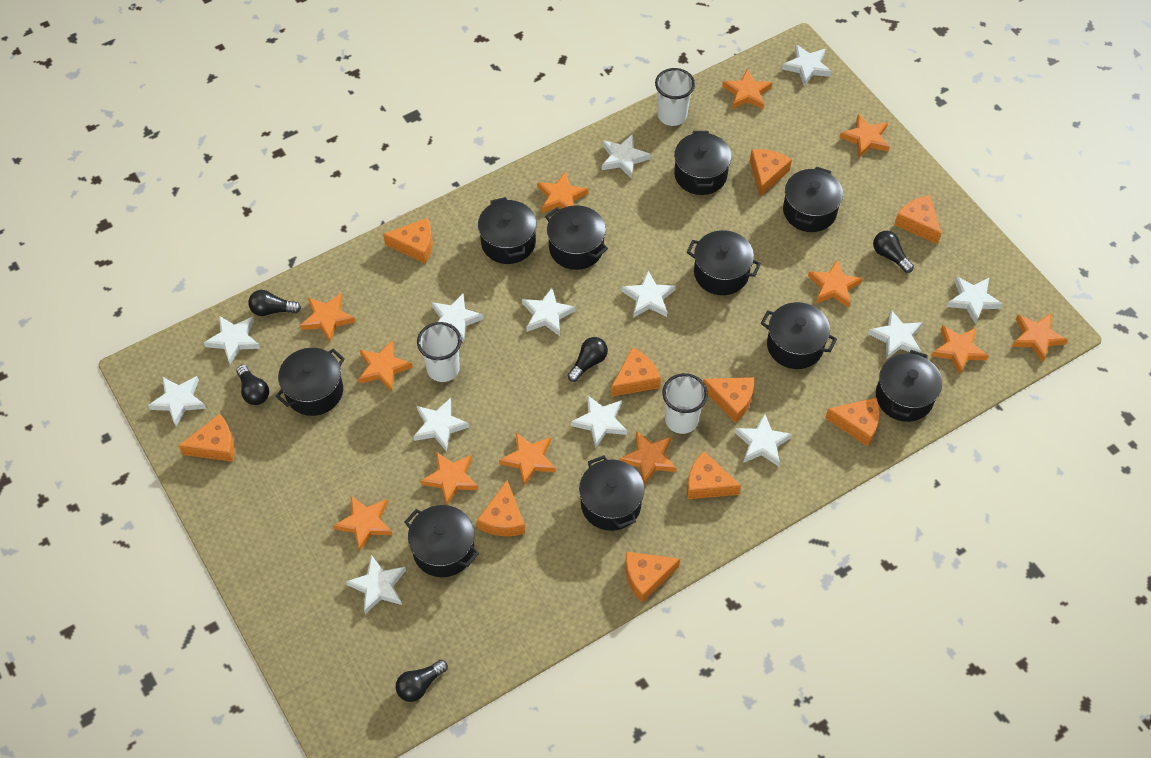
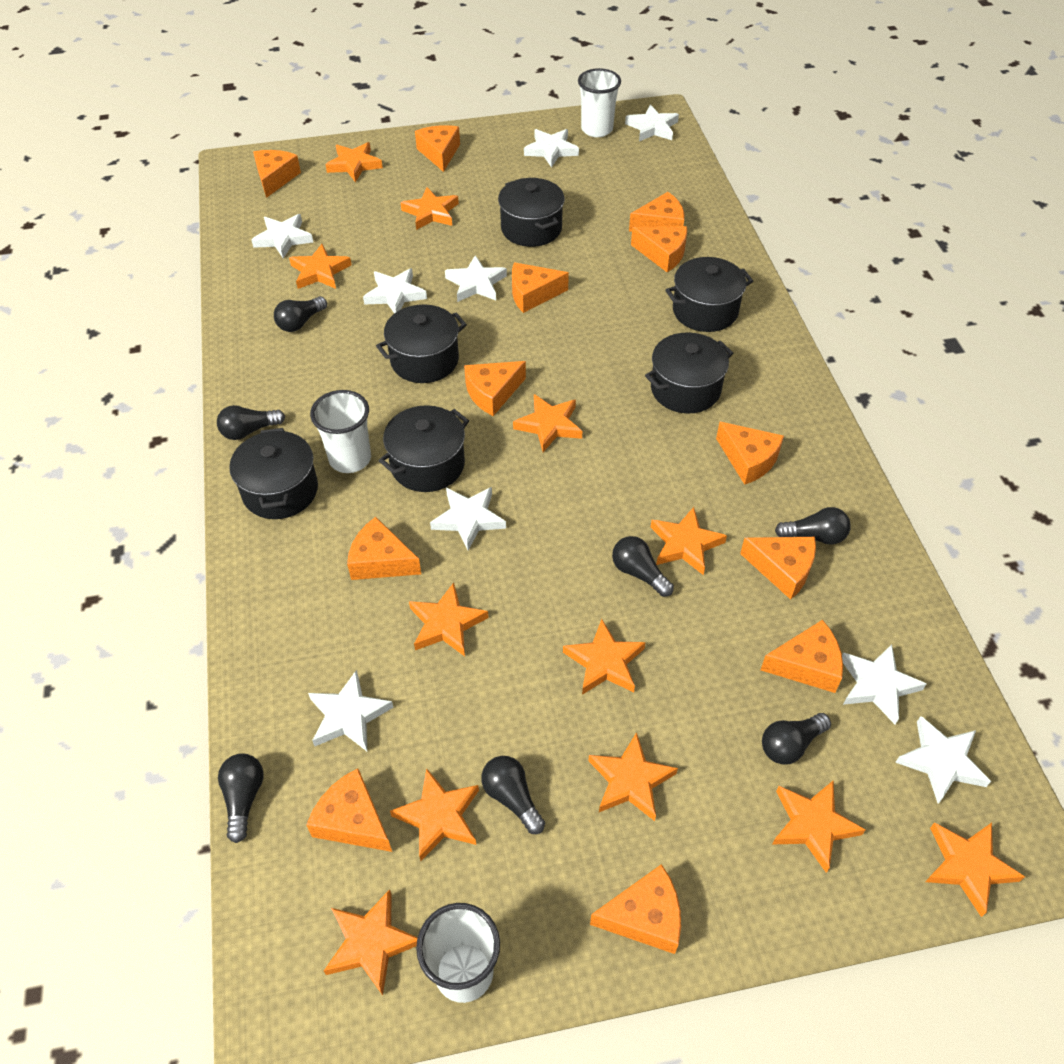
black light bulb: 5 -> 7
black pot: 10 -> 6
orange cheese: 10 -> 12
white star: 13 -> 9

